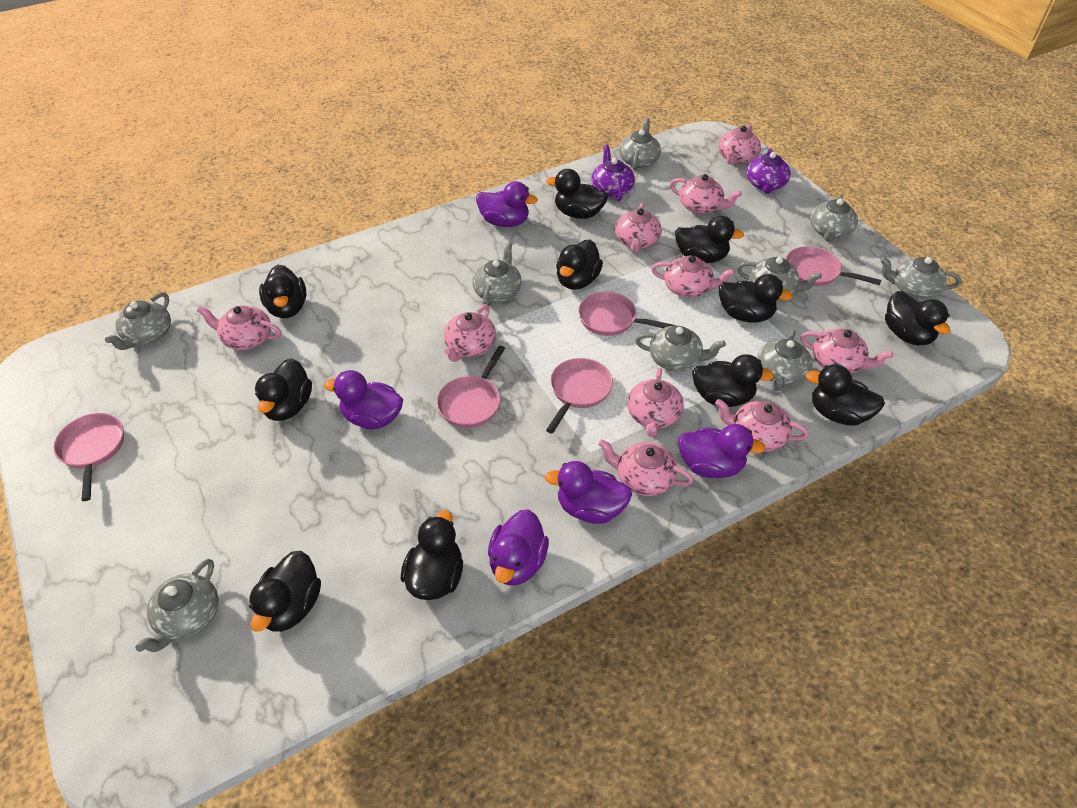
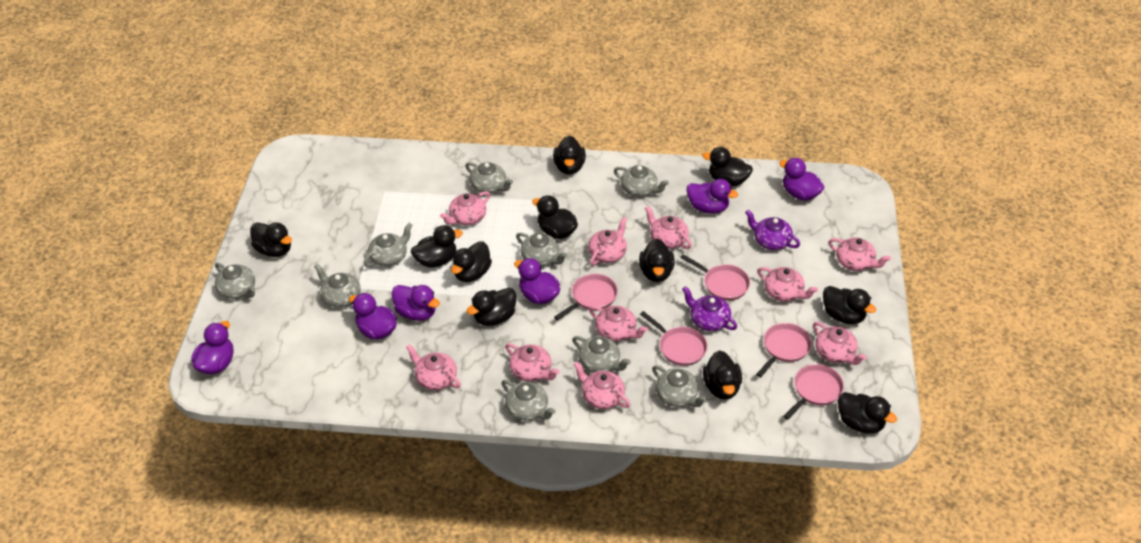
purple duck: 5 -> 6

